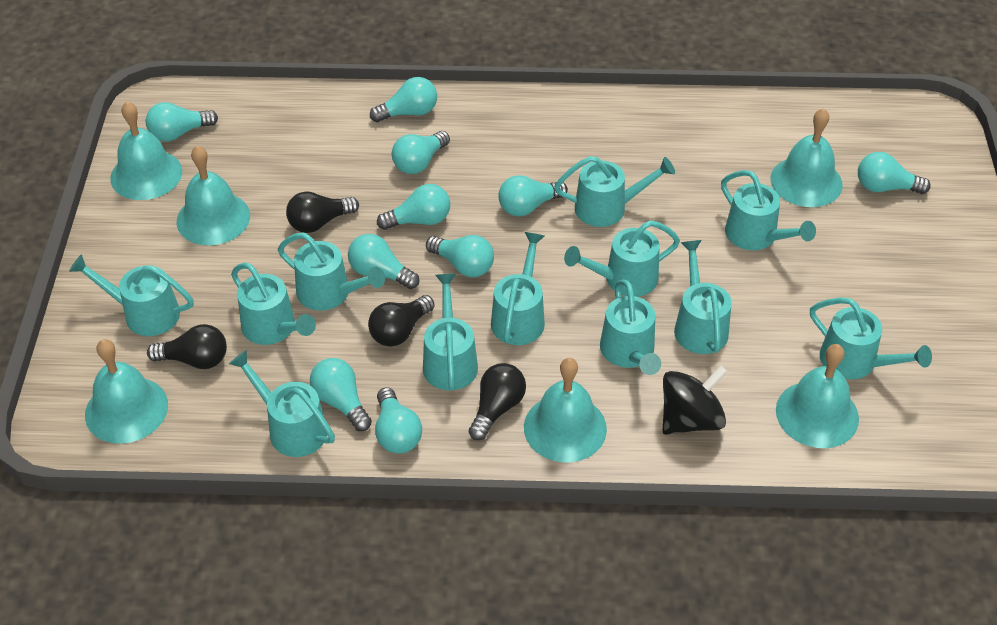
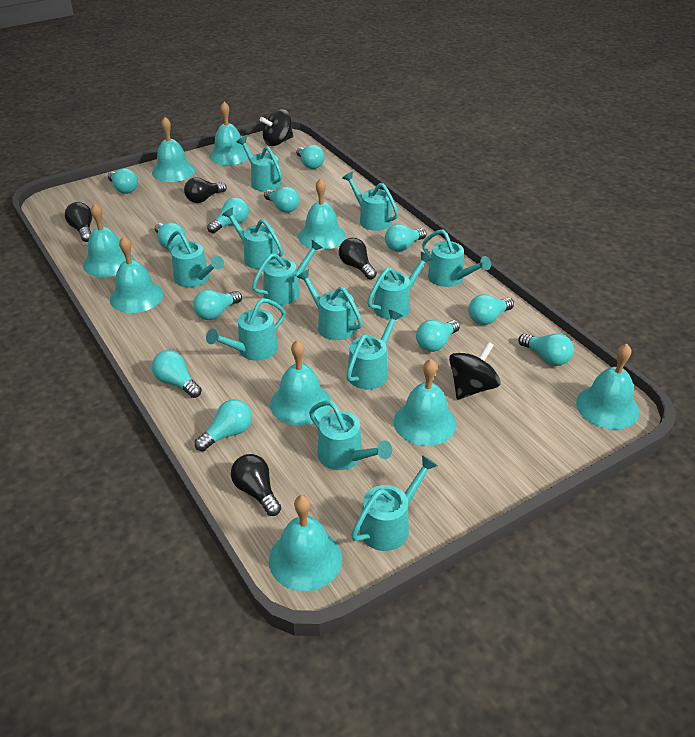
black spinning top: 1 -> 2
turquoise bell: 6 -> 9
turquoise light bulb: 10 -> 12

